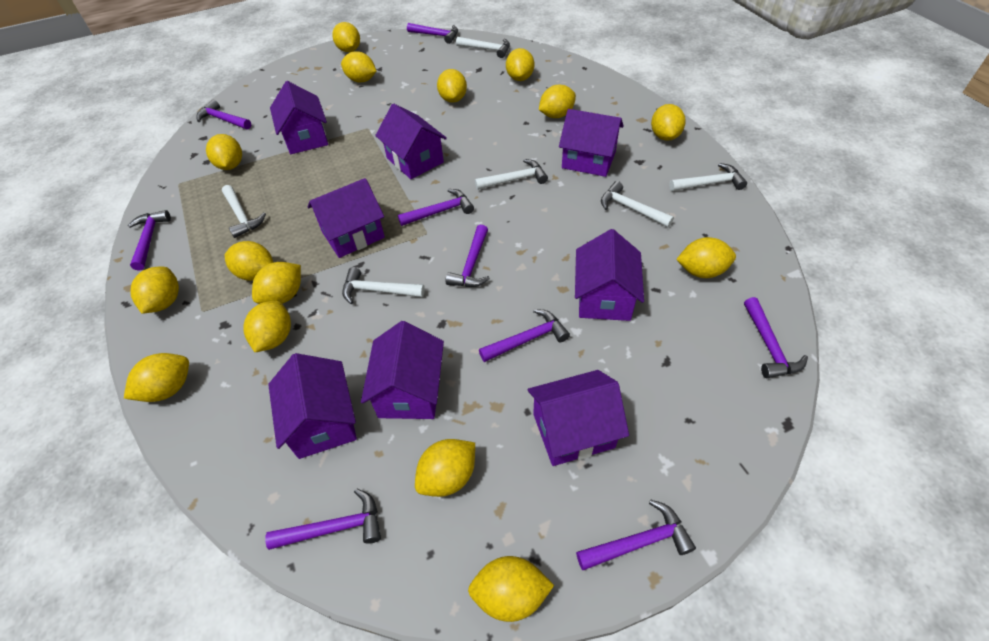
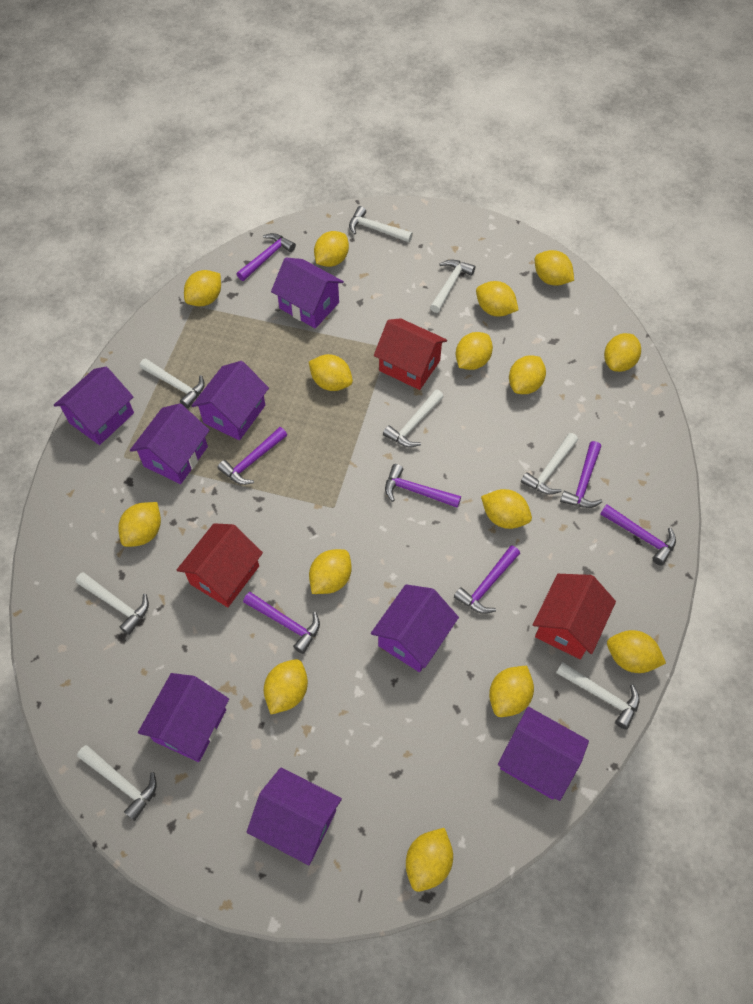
purple hammer: 9 -> 7
red house: 0 -> 3
white hammer: 6 -> 8

